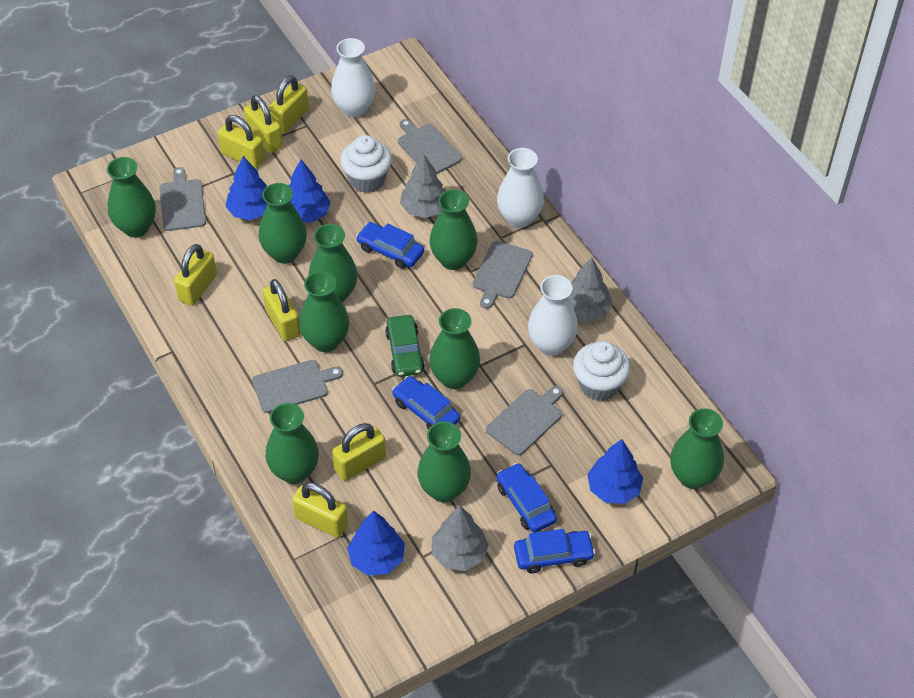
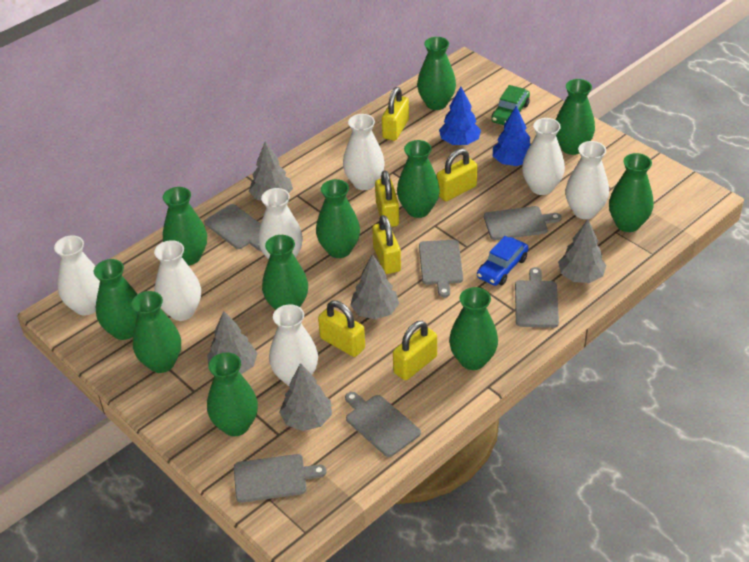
blue car: 4 -> 1
blue tree: 4 -> 2
green vase: 9 -> 11
grey cutting board: 5 -> 6
grey tree: 3 -> 5
white cupcake: 2 -> 0
white vase: 3 -> 7
yellow padlock: 7 -> 6

